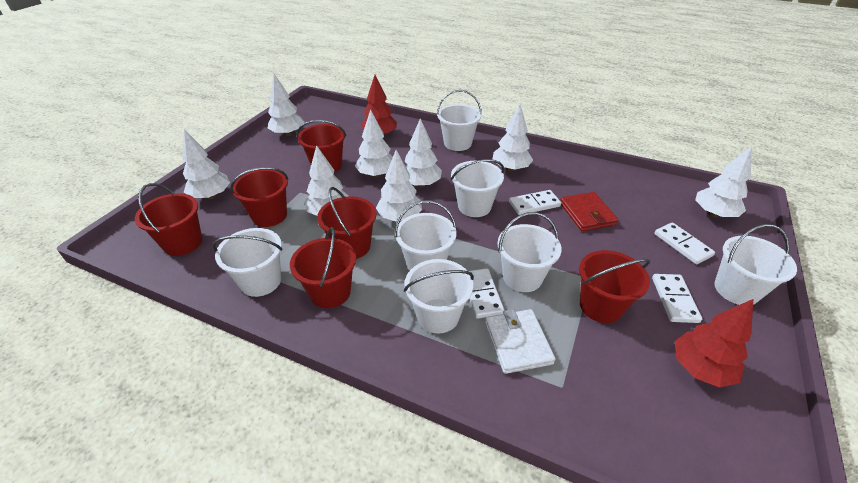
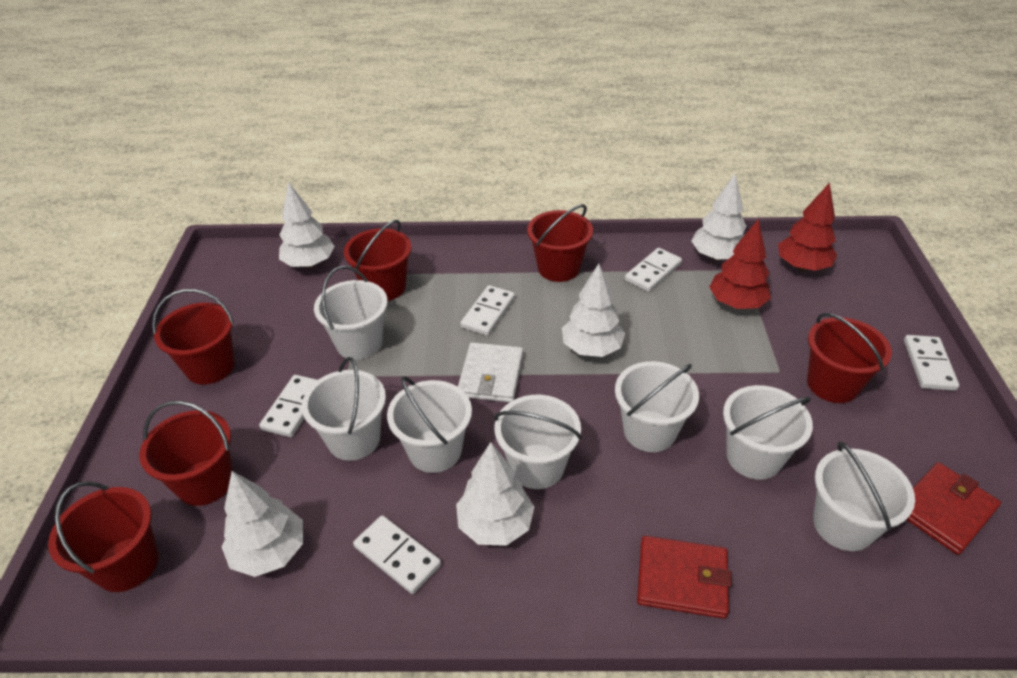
red wallet: 1 -> 2
white domino: 4 -> 5
white tree: 8 -> 5

